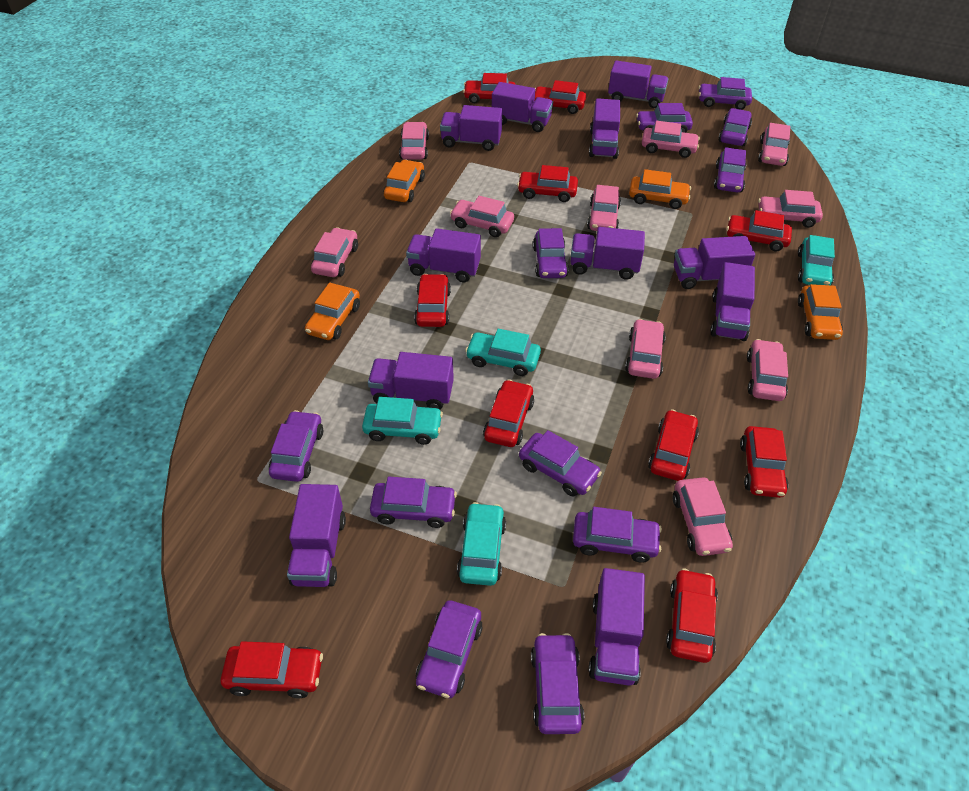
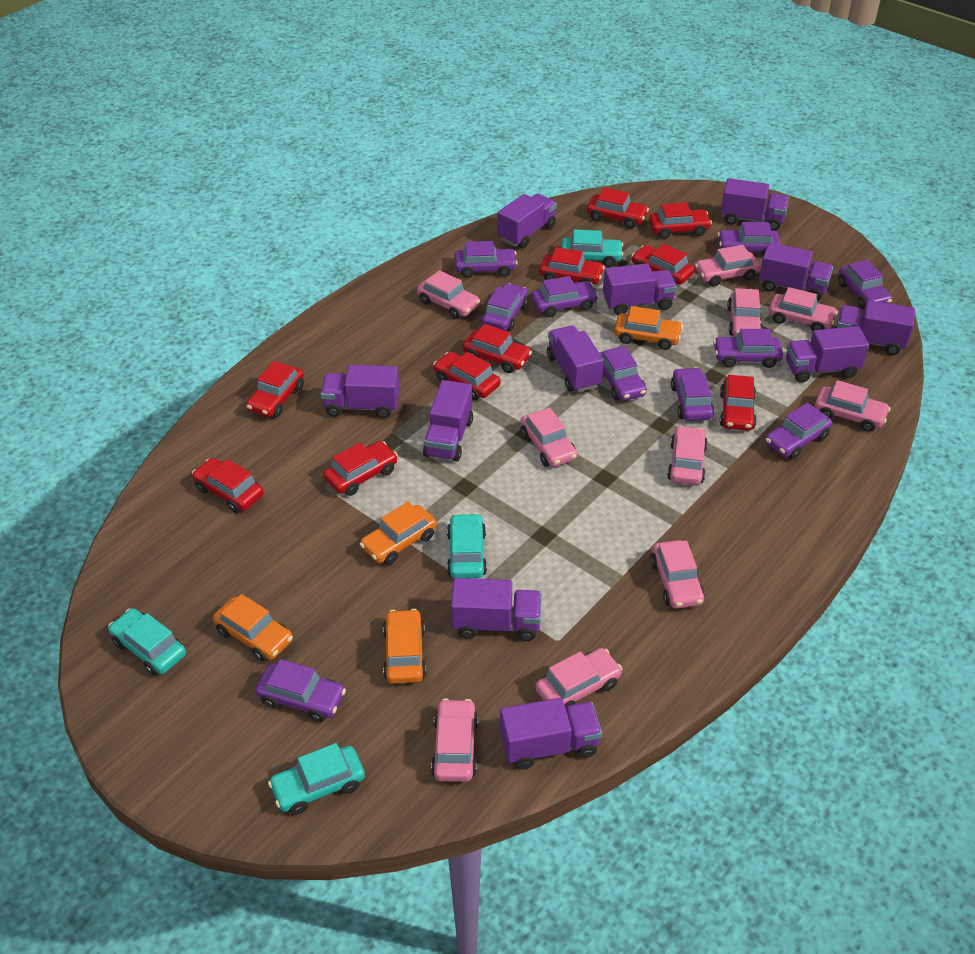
purple car: 11 -> 10

